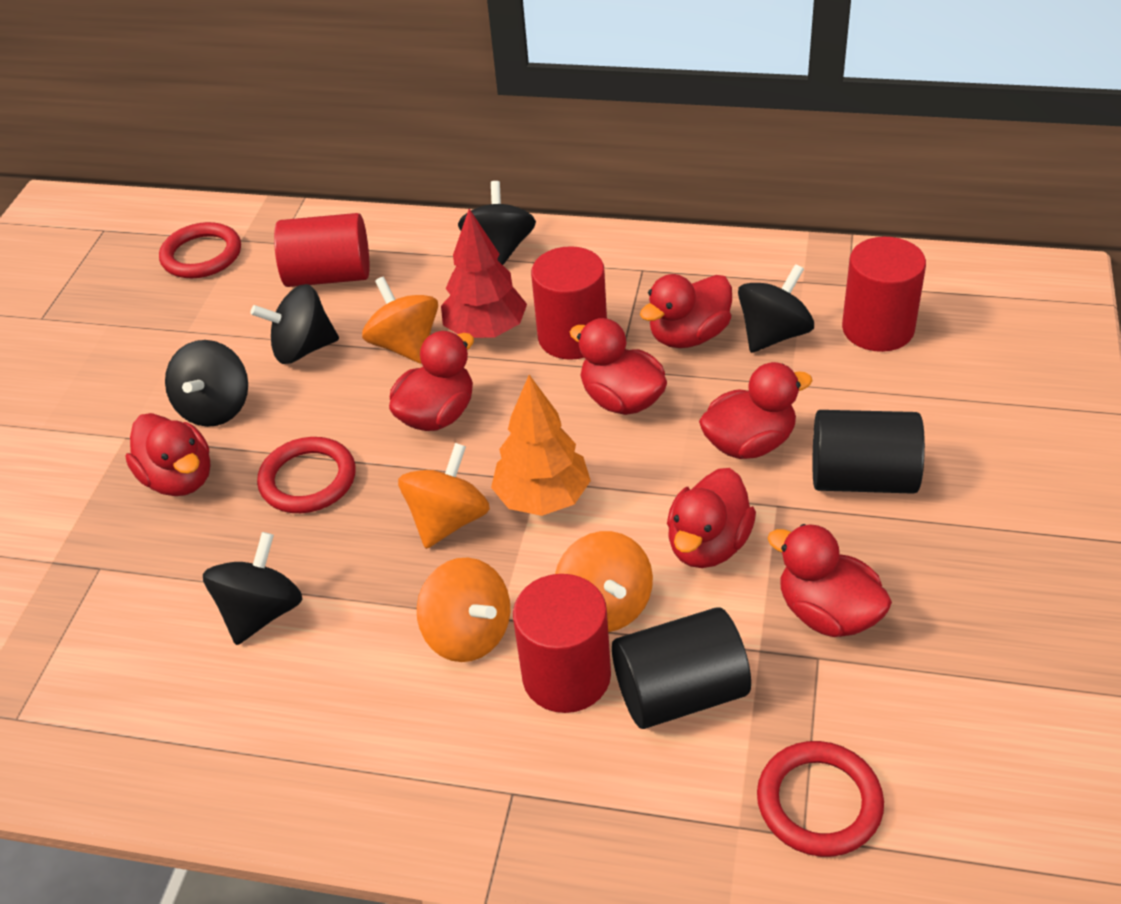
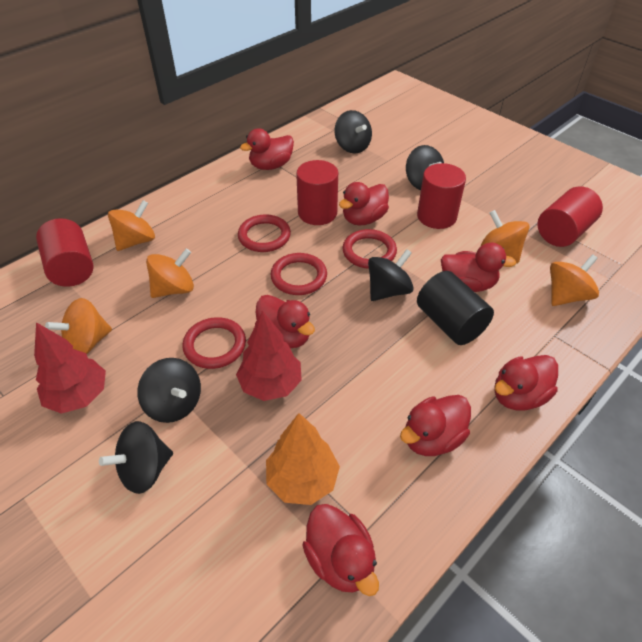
black cylinder: 2 -> 1
orange spinning top: 4 -> 5
red ring: 3 -> 4
red tree: 1 -> 2

